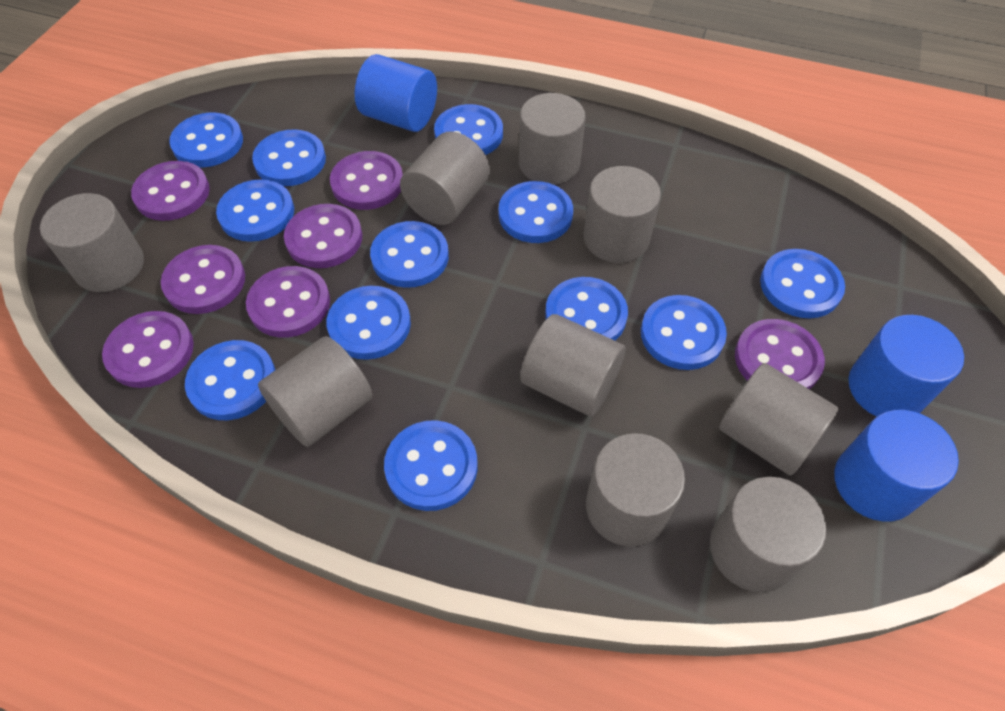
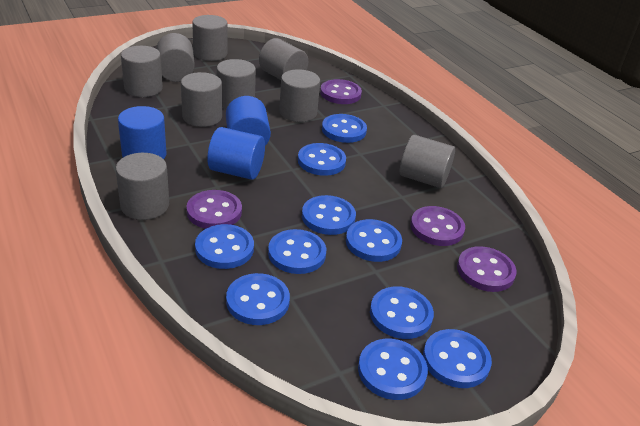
blue button: 12 -> 10
purple button: 7 -> 4

